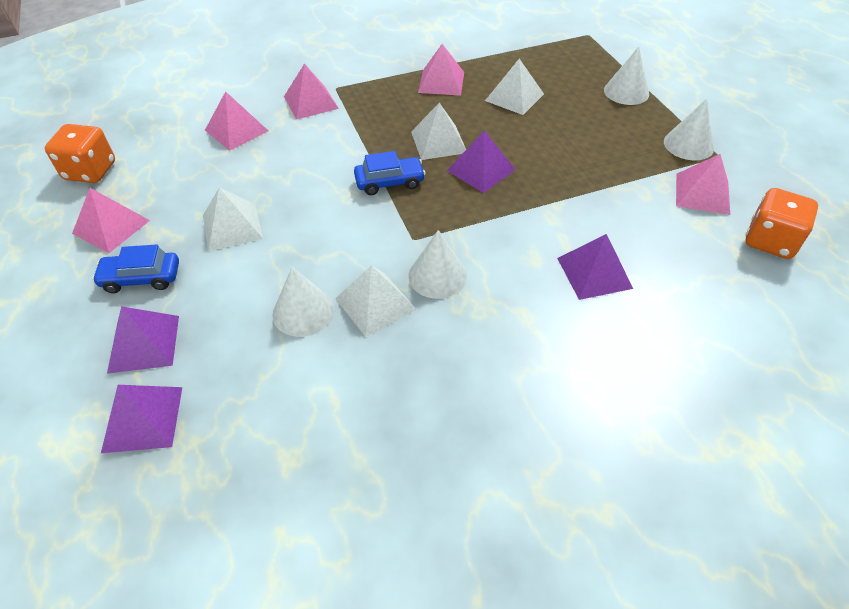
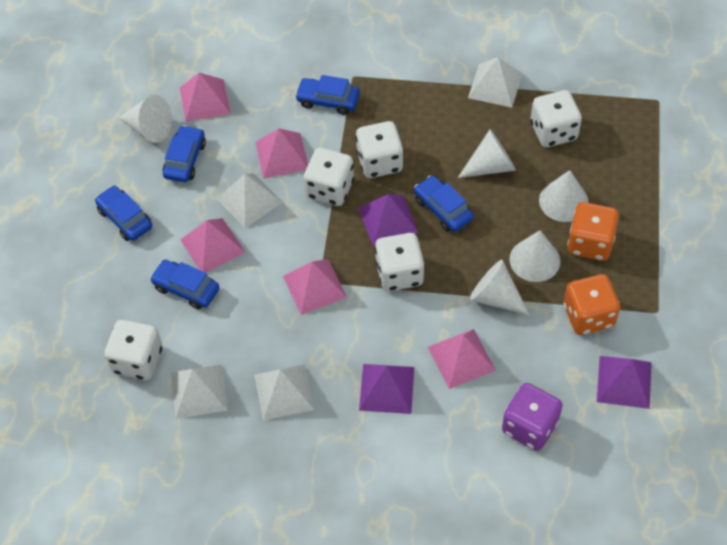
blue car: 2 -> 5
purple dice: 0 -> 1
purple pyramid: 4 -> 3
white cone: 4 -> 5
white dice: 0 -> 5

